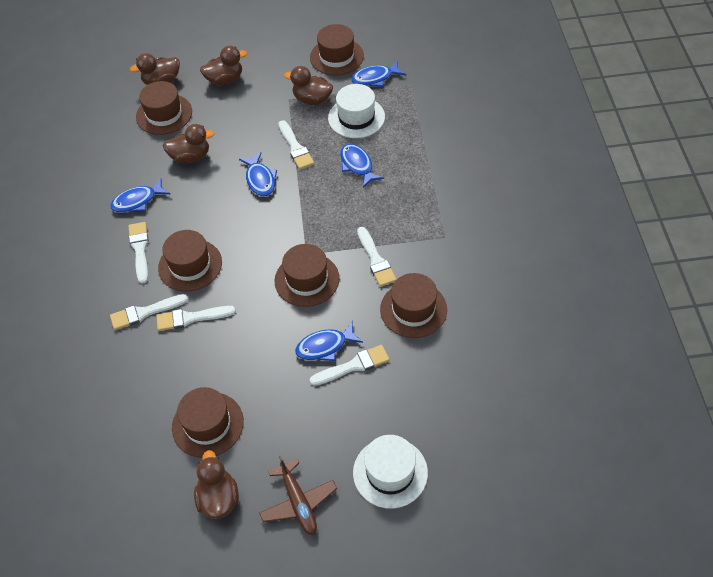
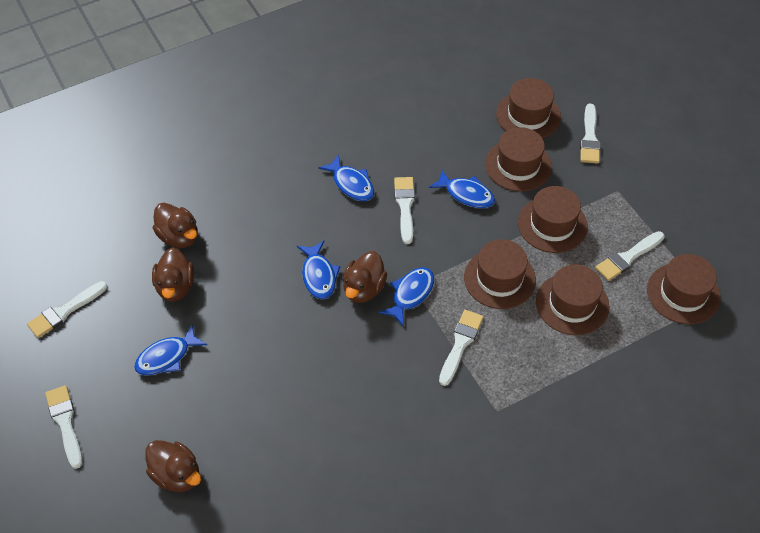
brown duck: 5 -> 4
brown plane: 1 -> 0
white hat: 2 -> 0

